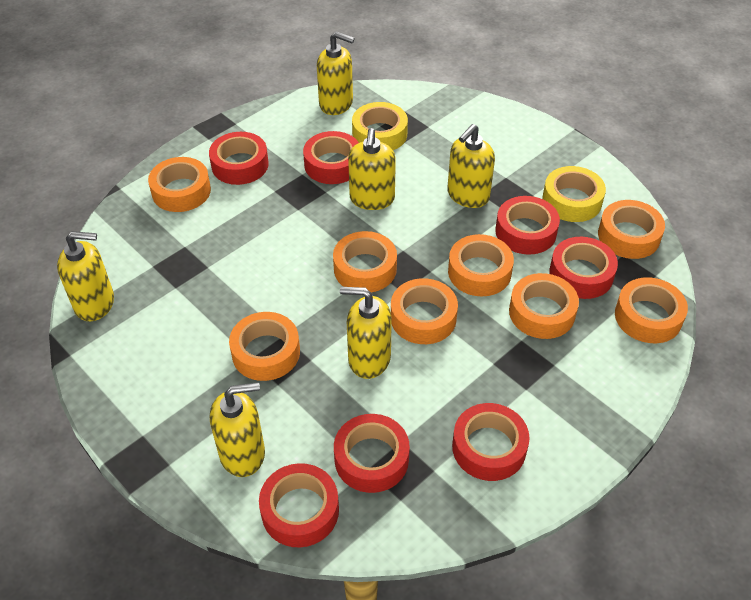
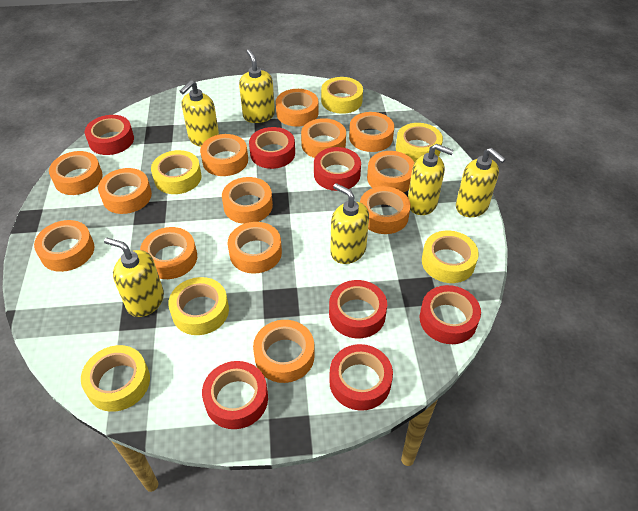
orange tape: 8 -> 13
yellow tape: 2 -> 6

